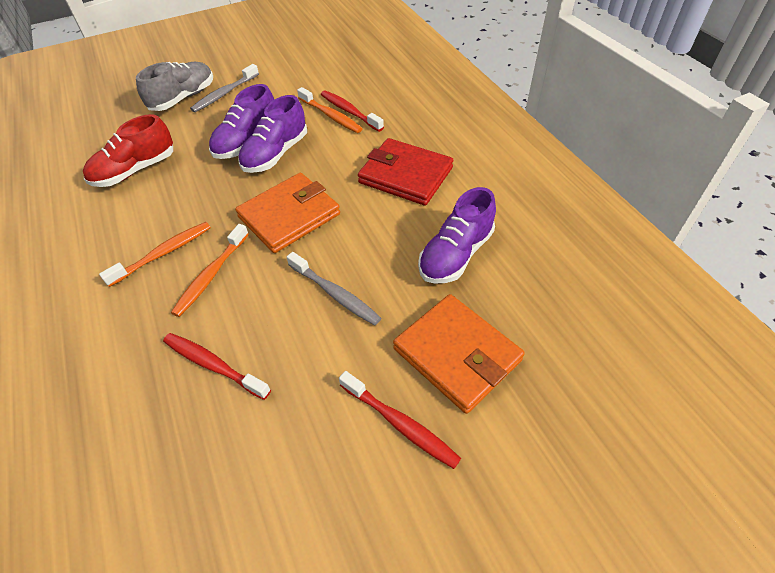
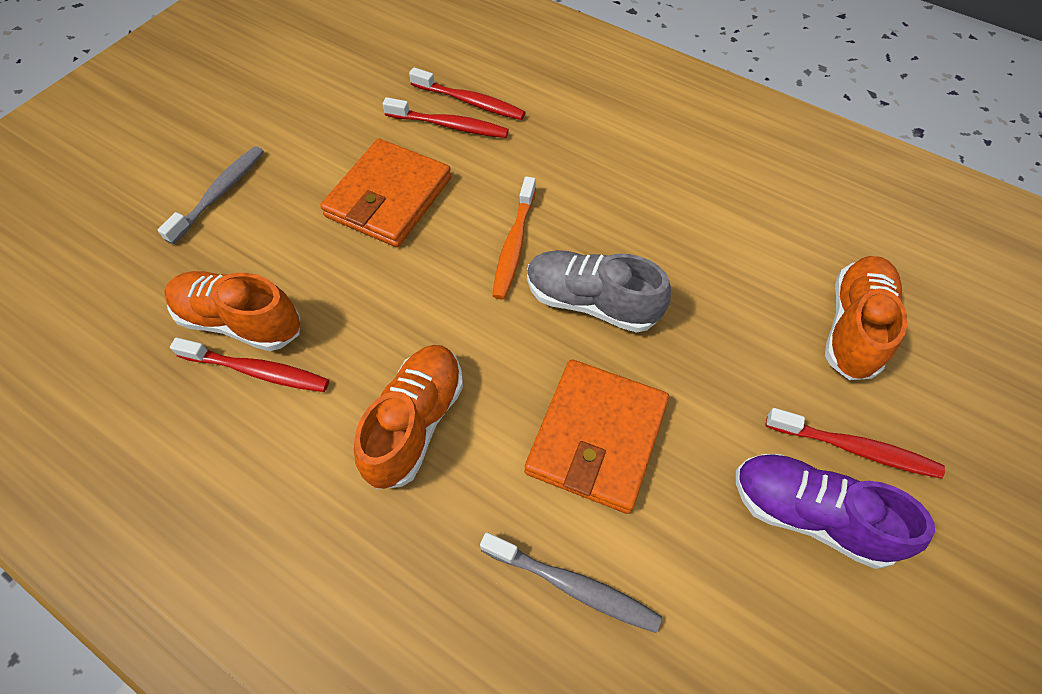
orange shoe: 0 -> 3
orange toothbrush: 3 -> 1
purple shoe: 3 -> 1
red shoe: 1 -> 0
red toothbrush: 3 -> 4
red wallet: 1 -> 0

